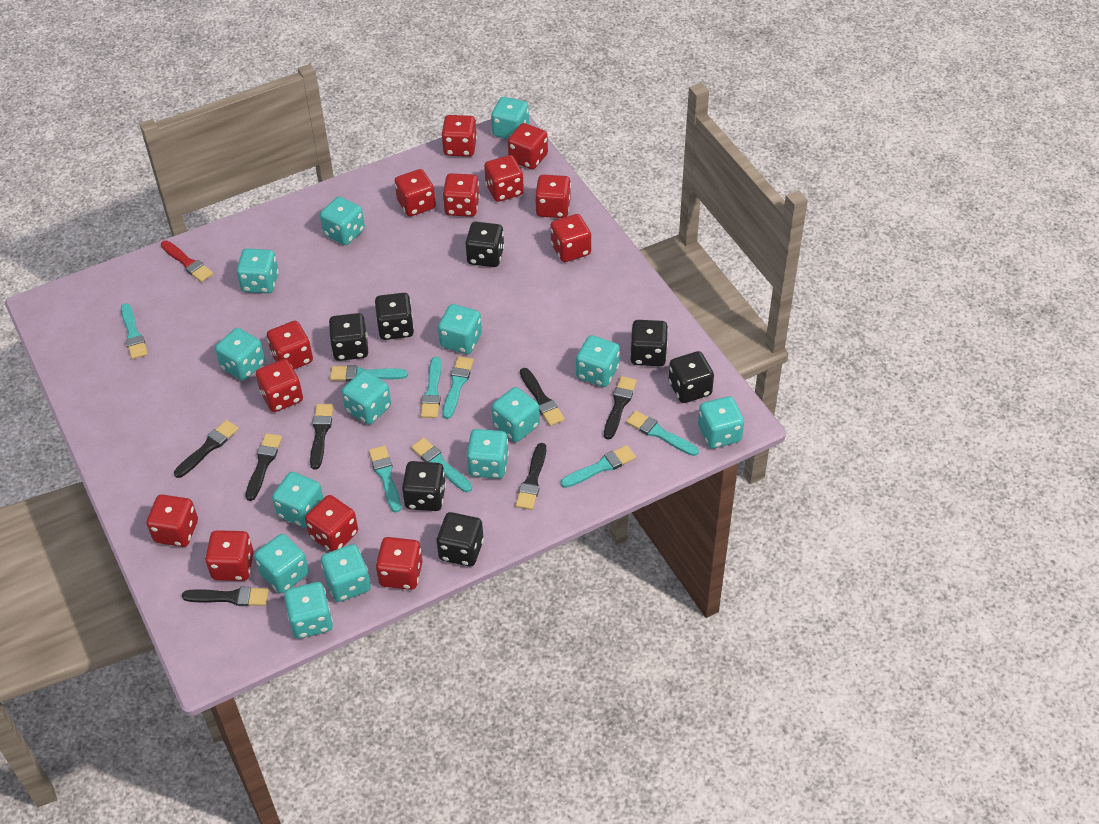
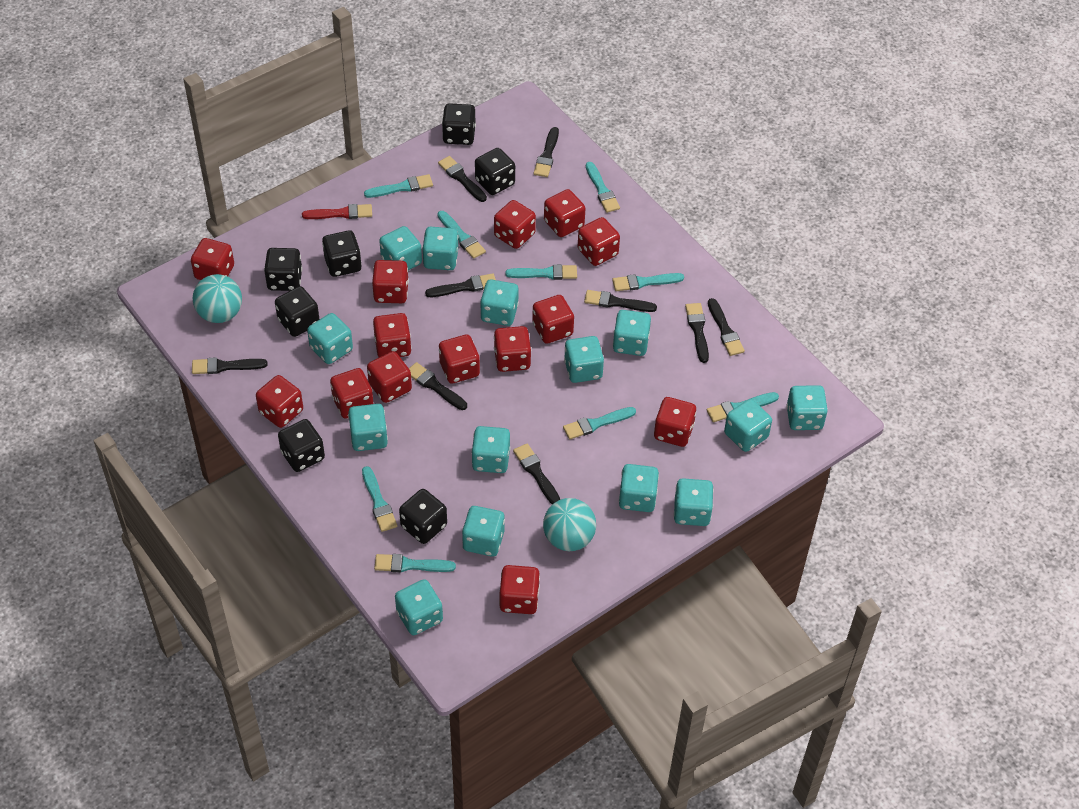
black brush: 7 -> 9
red dice: 13 -> 14
turquoise ball: 0 -> 2
turquoise brush: 8 -> 9

